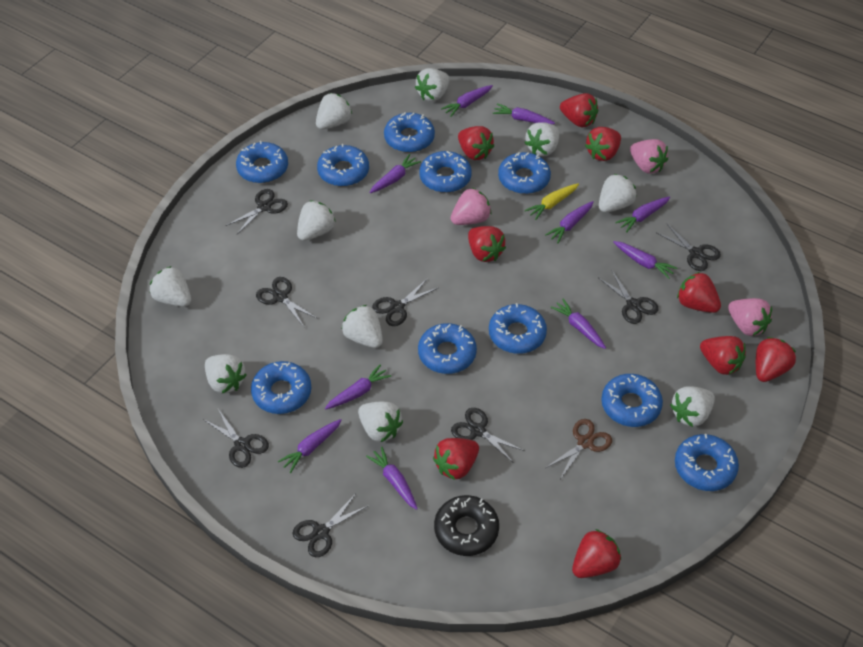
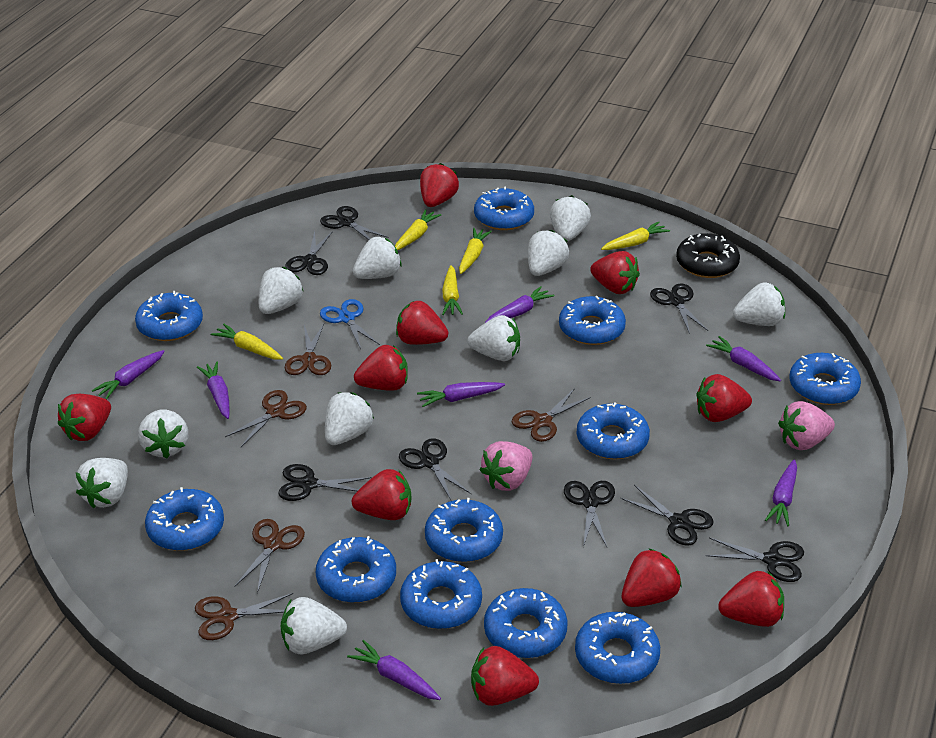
blue donut: 10 -> 11
blue scissors: 0 -> 1
brown scissors: 1 -> 5
pink strawberry: 3 -> 2
purple carrot: 10 -> 7
red strawberry: 9 -> 10
yellow carrot: 1 -> 5

